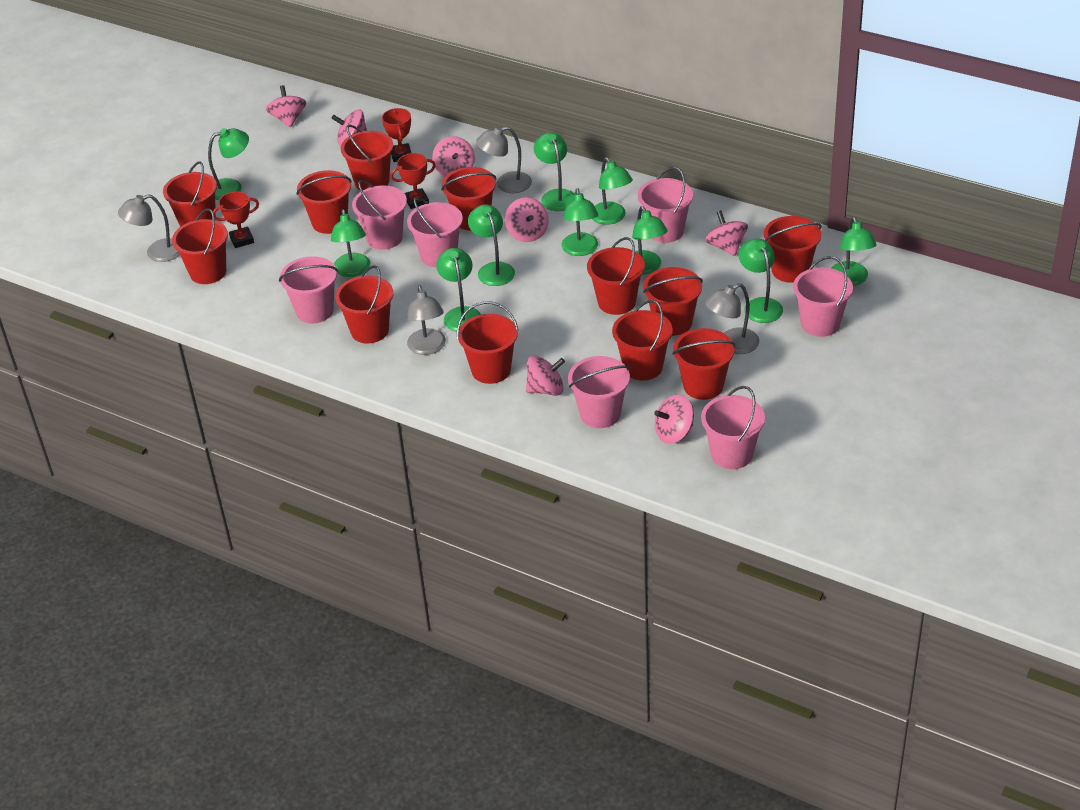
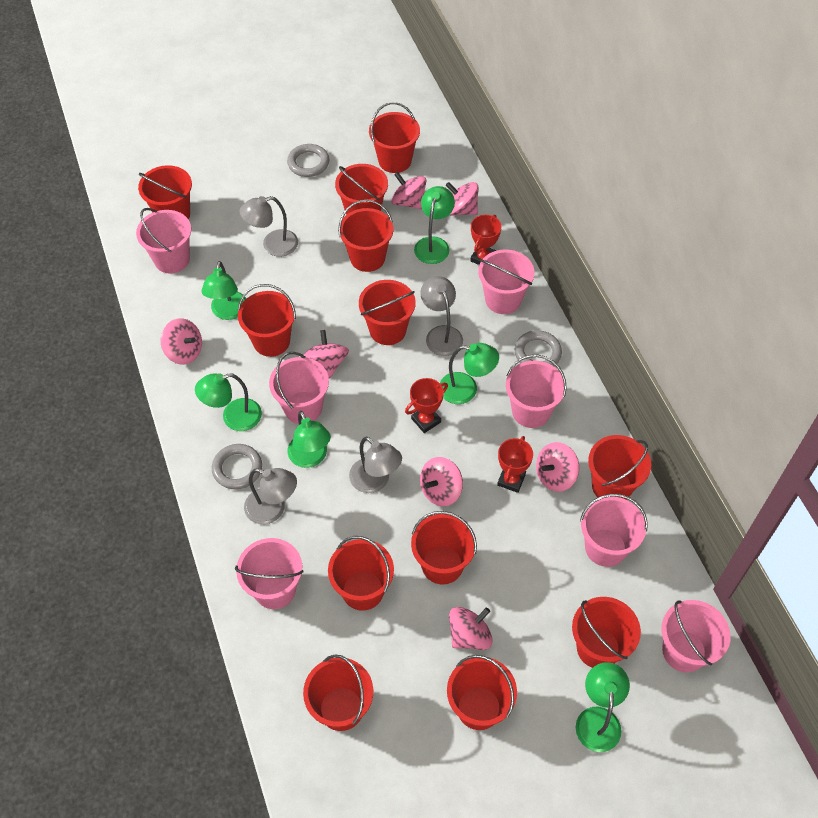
green lamp: 10 -> 6
grey ring: 0 -> 3

